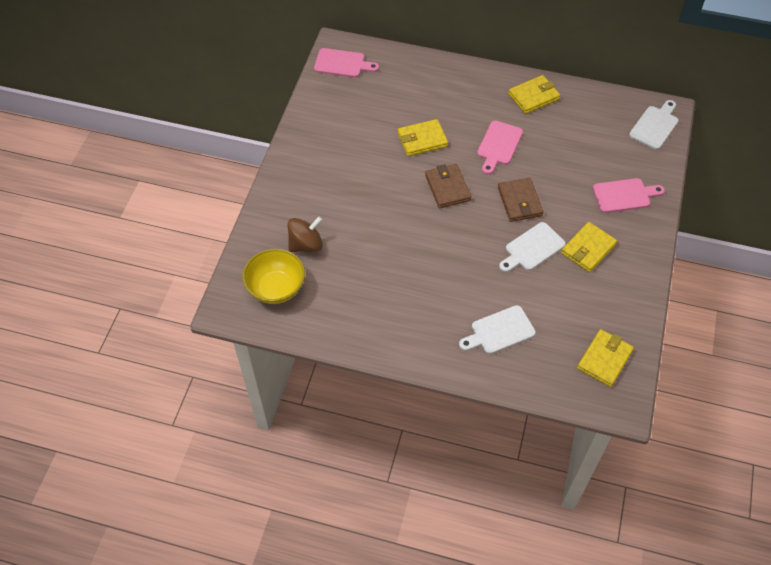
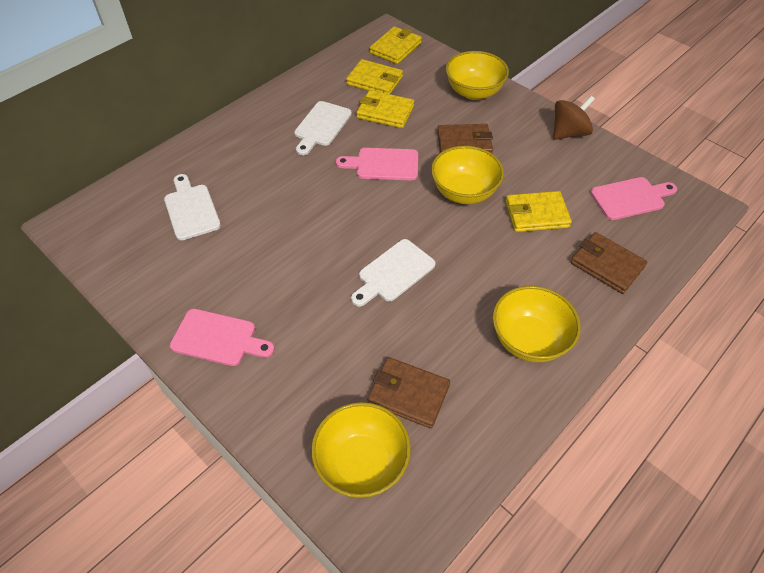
brown wallet: 2 -> 3
yellow bowl: 1 -> 4

